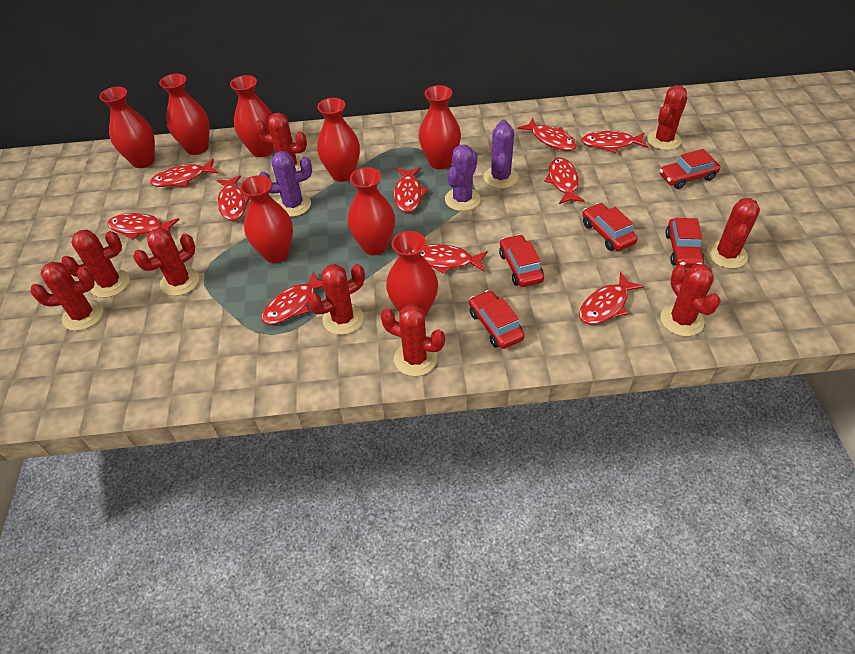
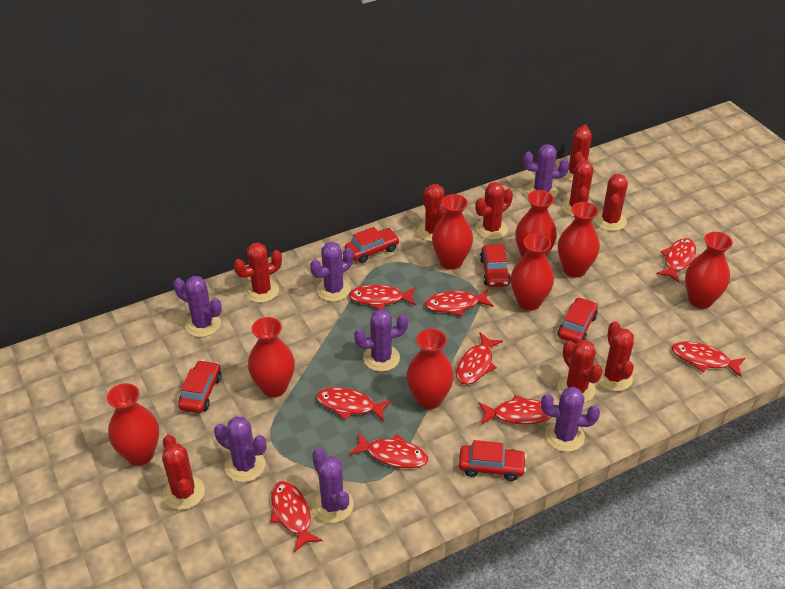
purple cactus: 3 -> 7
red fish: 10 -> 9

